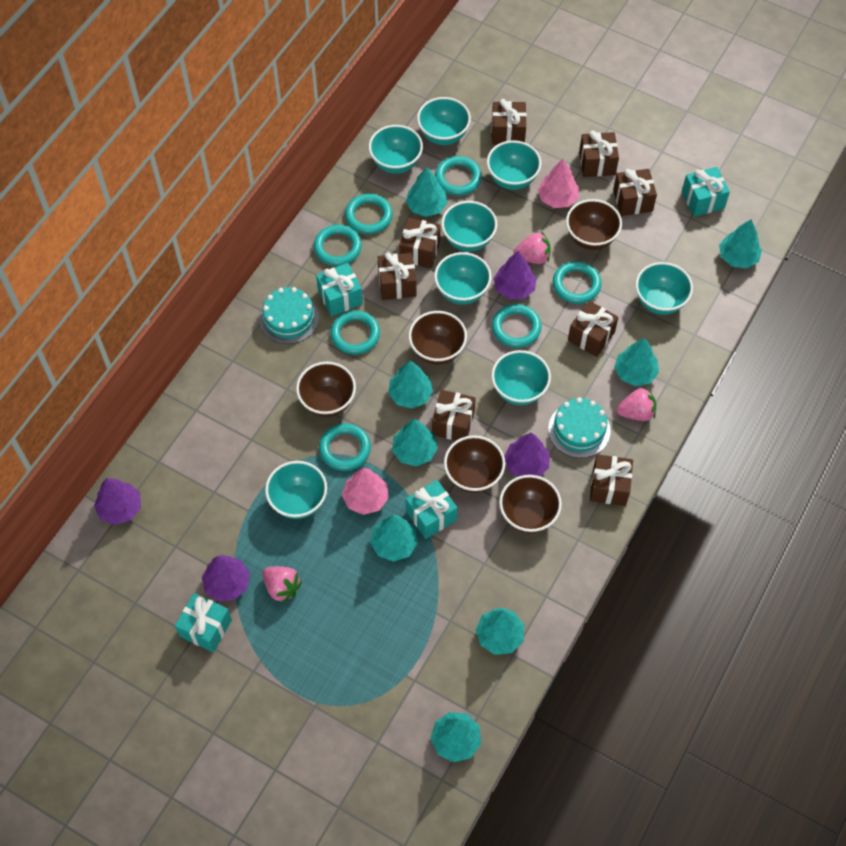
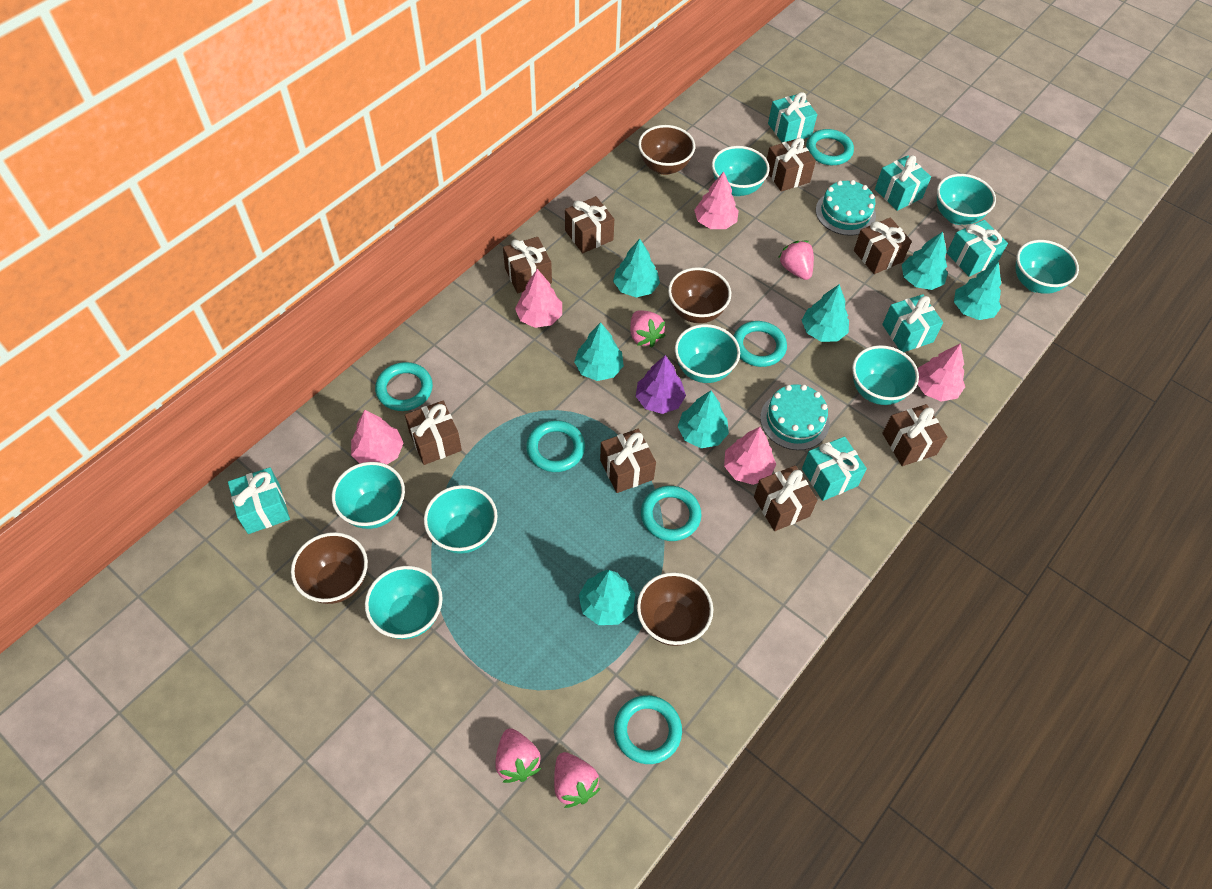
brown bowl: 5 -> 4
pink strawberry: 3 -> 4
pink tree: 2 -> 5
purple tree: 4 -> 1
turquoise gift: 4 -> 6
turquoise ring: 7 -> 6
turquoise tree: 8 -> 7

